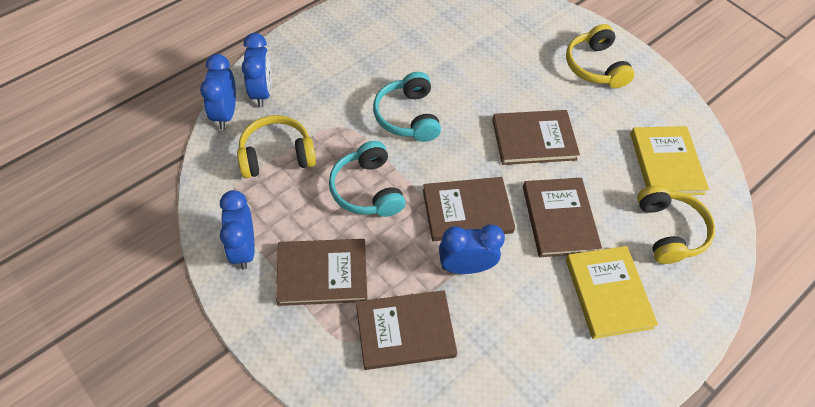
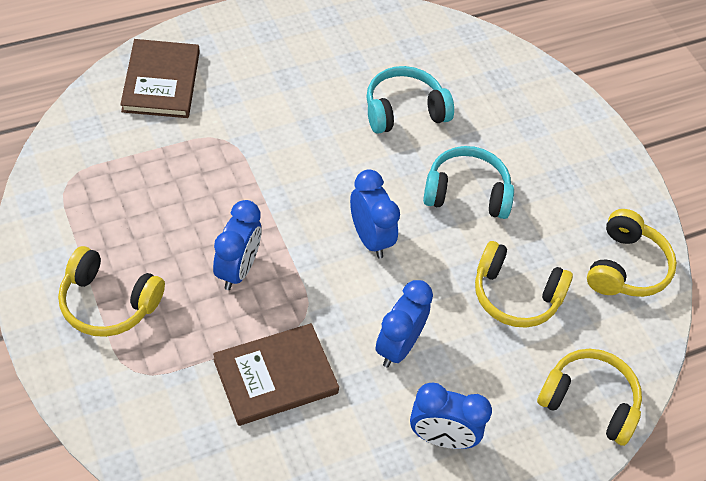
brown book: 5 -> 2
yellow book: 2 -> 0
yellow headphones: 3 -> 4

